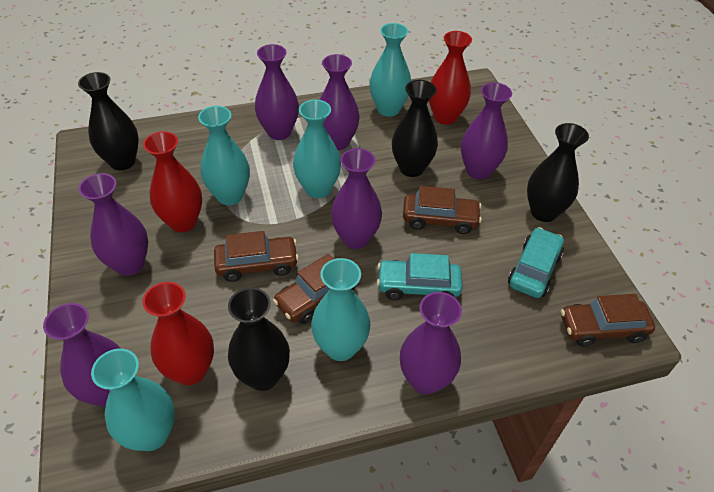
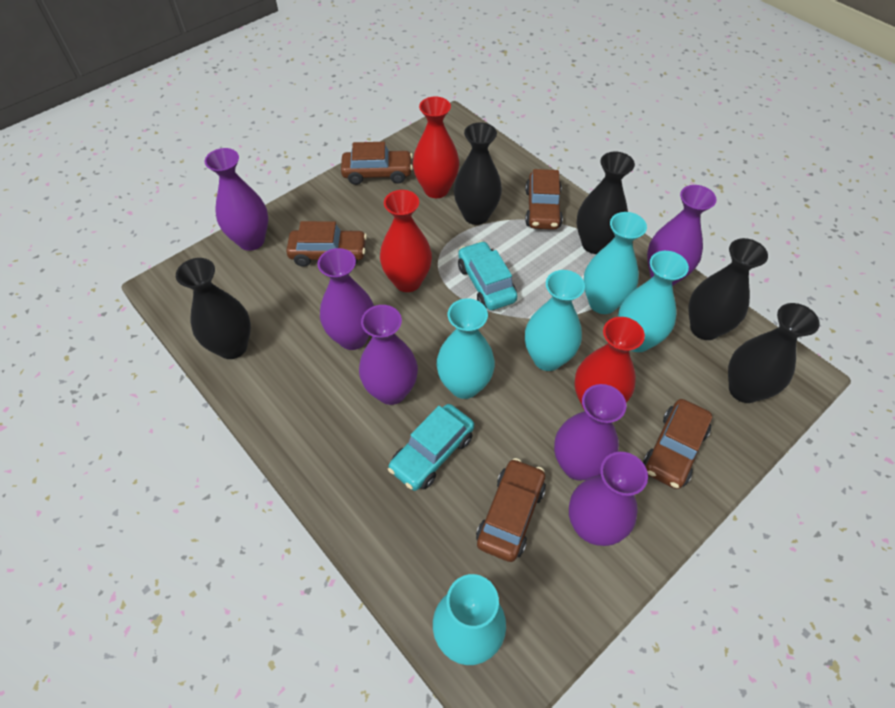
black vase: 4 -> 5
brown car: 4 -> 5
purple vase: 7 -> 6

